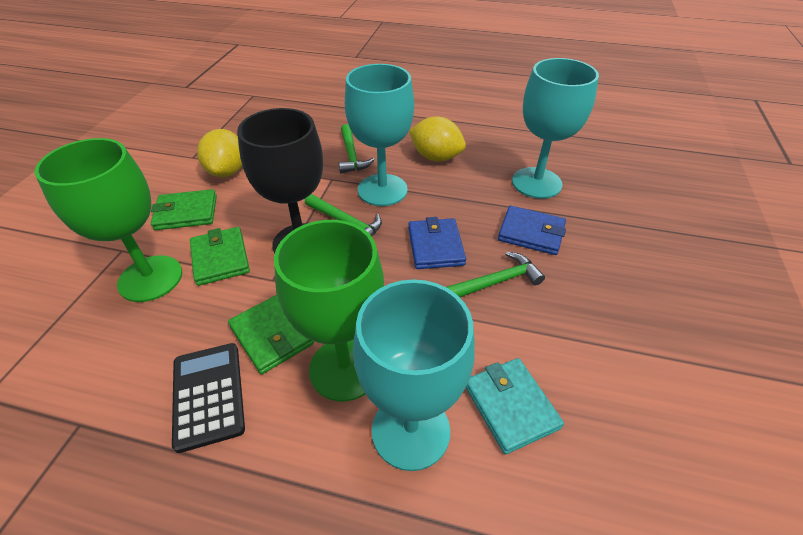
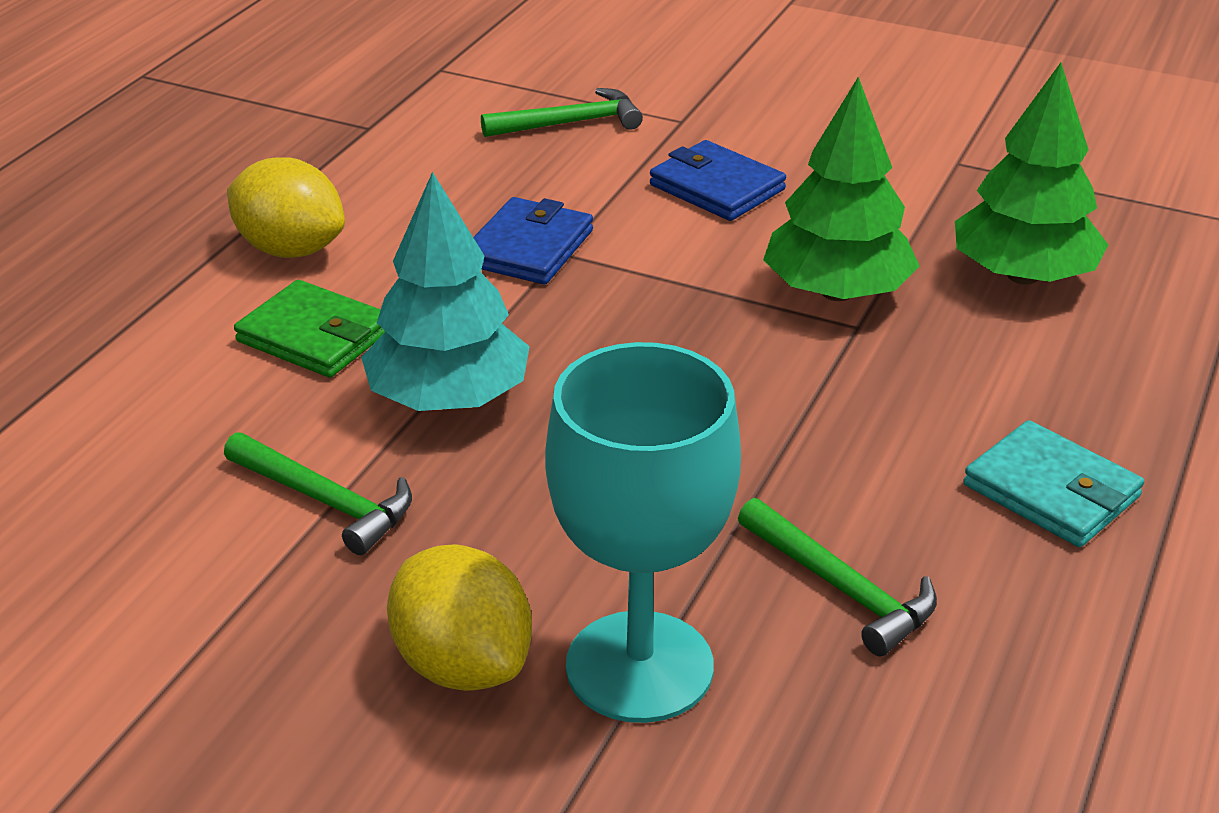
black calculator: 1 -> 0
black goblet: 1 -> 0
green goblet: 2 -> 0
green tree: 0 -> 2
green wallet: 3 -> 1
turquoise goblet: 3 -> 1
turquoise tree: 0 -> 1

